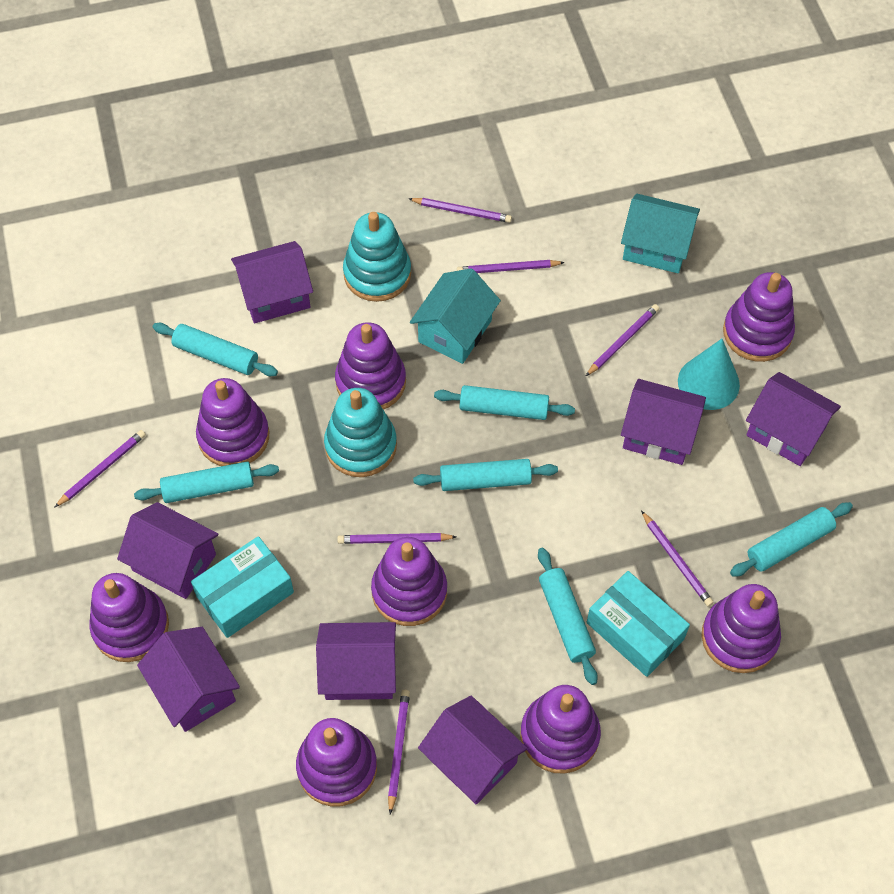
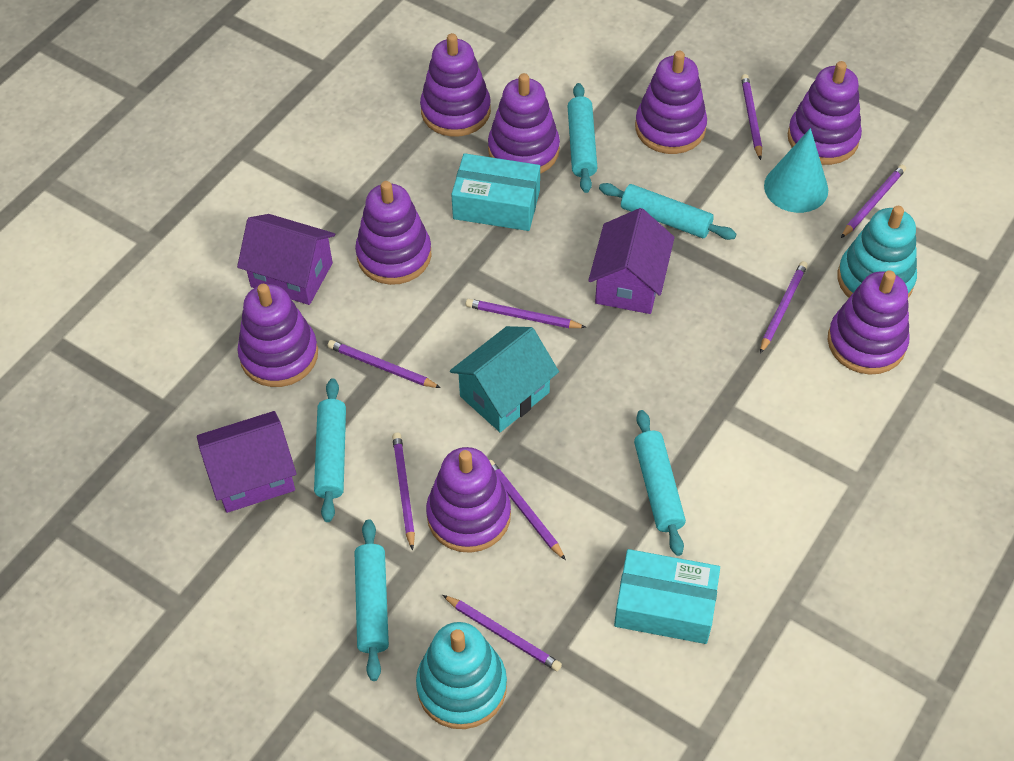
purple house: 7 -> 3
purple pencil: 7 -> 8
turquoise house: 2 -> 1
turquoise rolling pin: 6 -> 5

